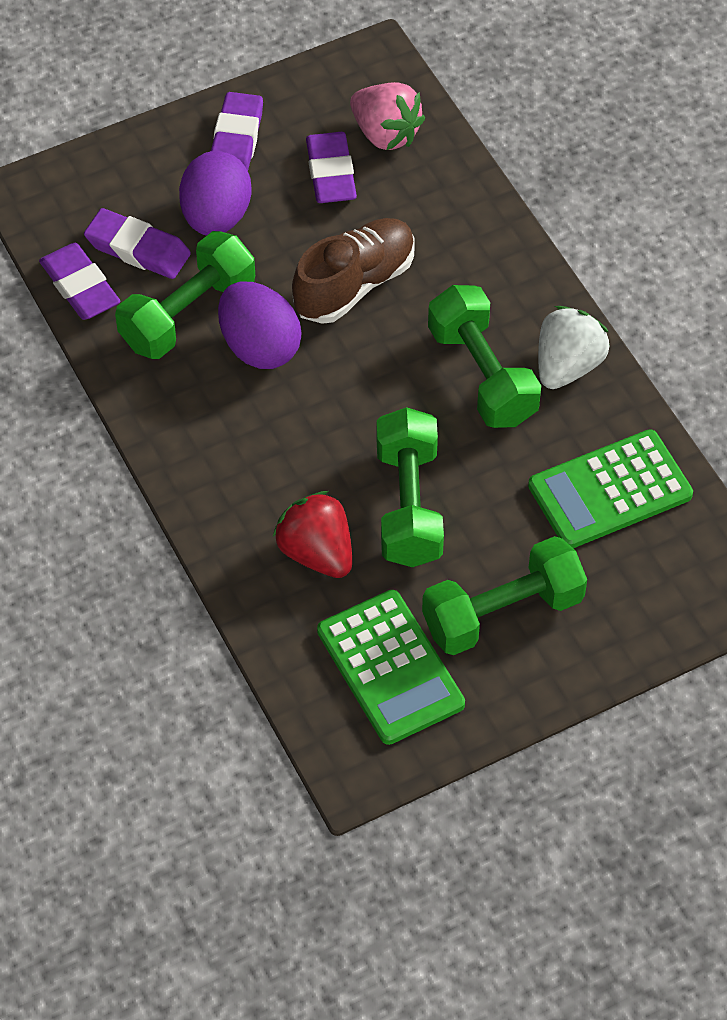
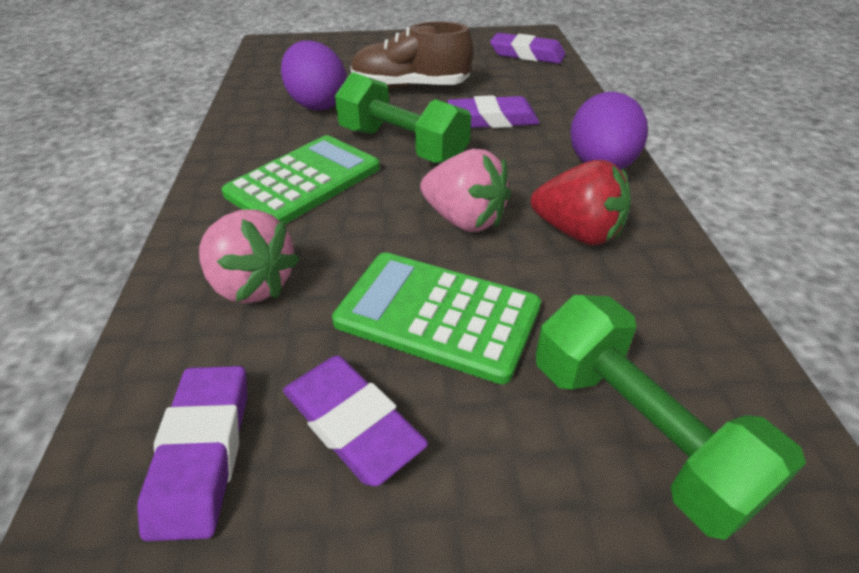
green dumbbell: 4 -> 2
pink strawberry: 1 -> 2
white strawberry: 1 -> 0

